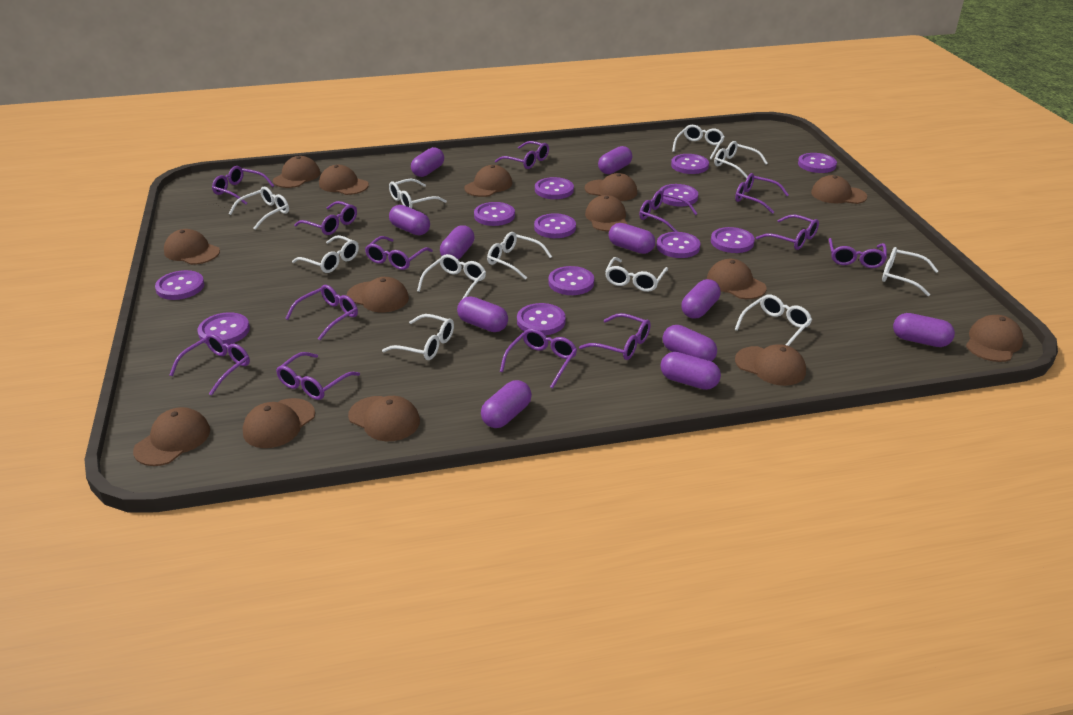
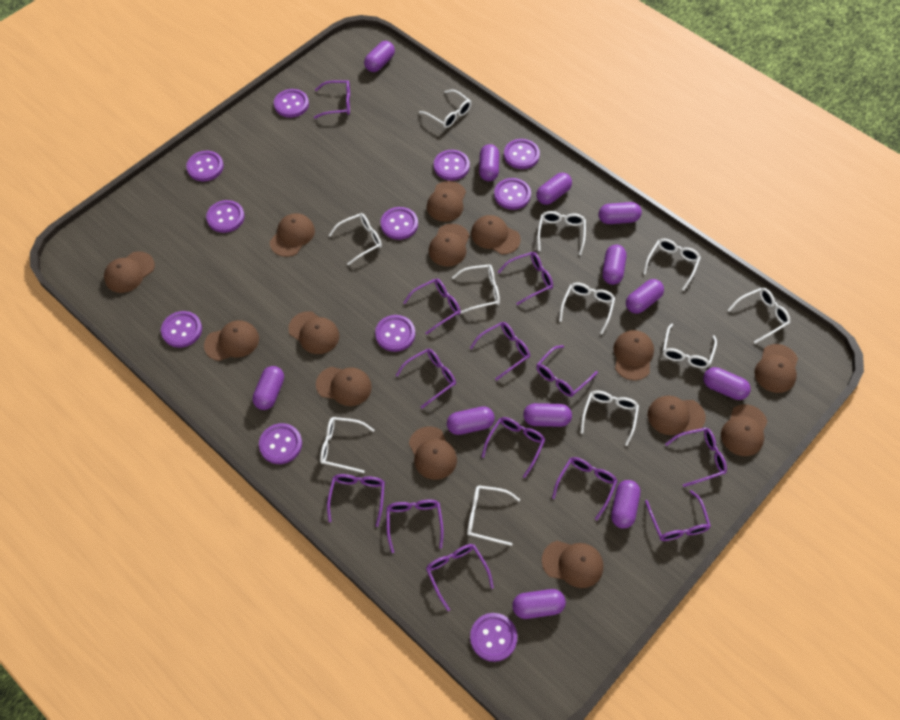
purple button: 12 -> 11
purple capsule: 11 -> 12

